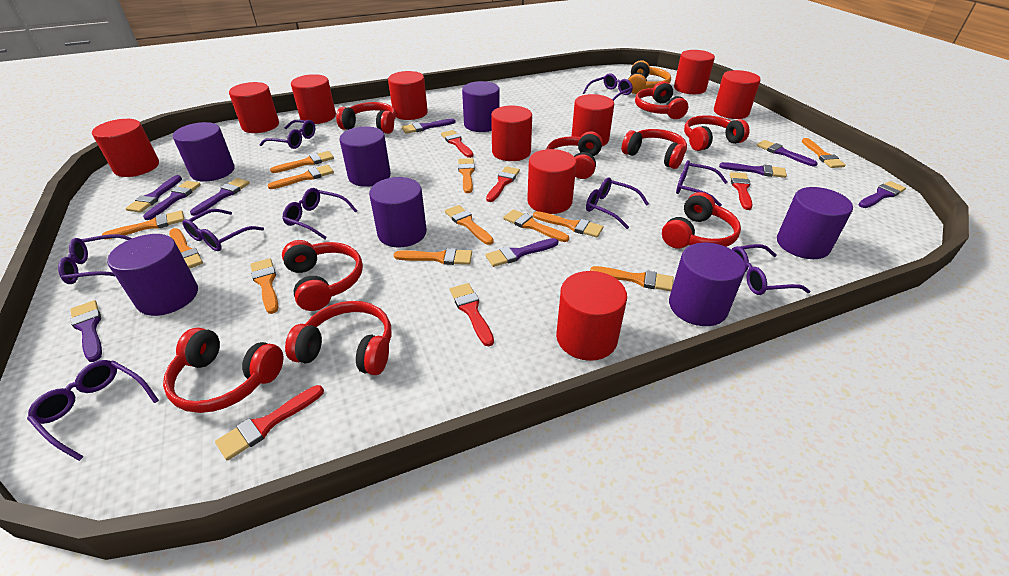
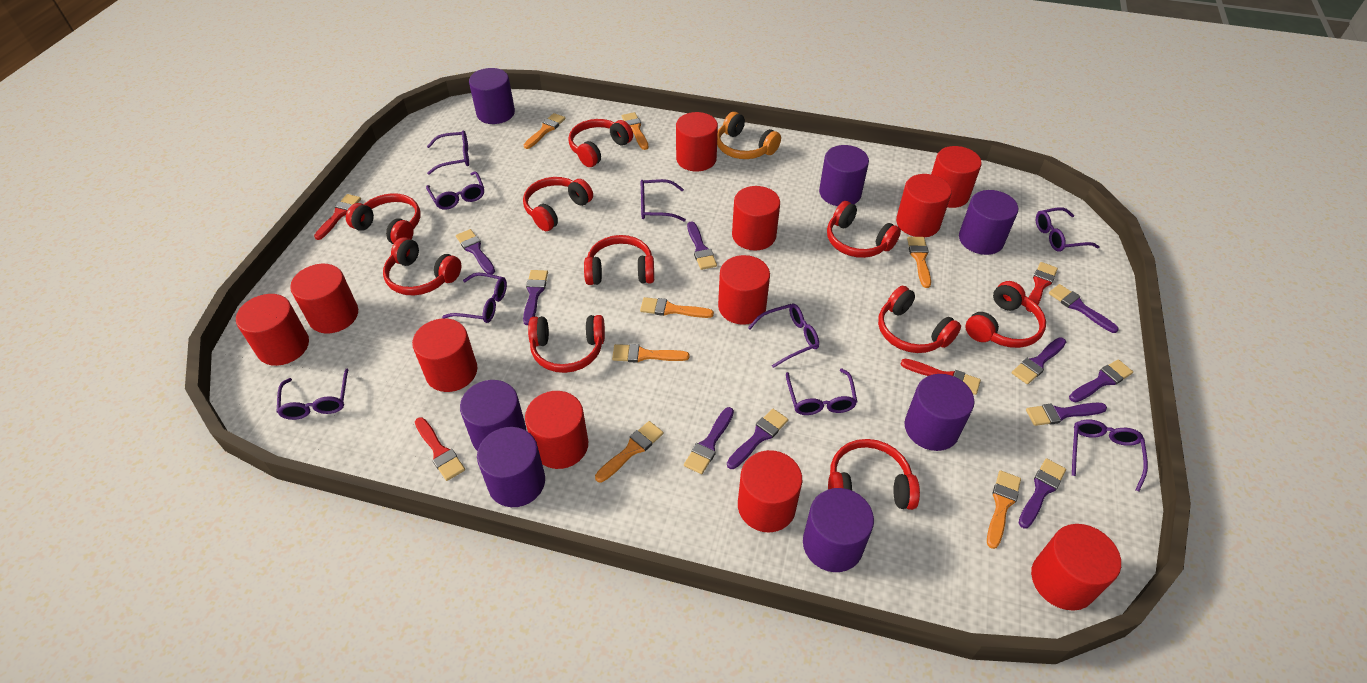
orange brush: 12 -> 7
purple brush: 9 -> 10
red brush: 5 -> 4
red cylinder: 10 -> 11
red headphones: 9 -> 10

